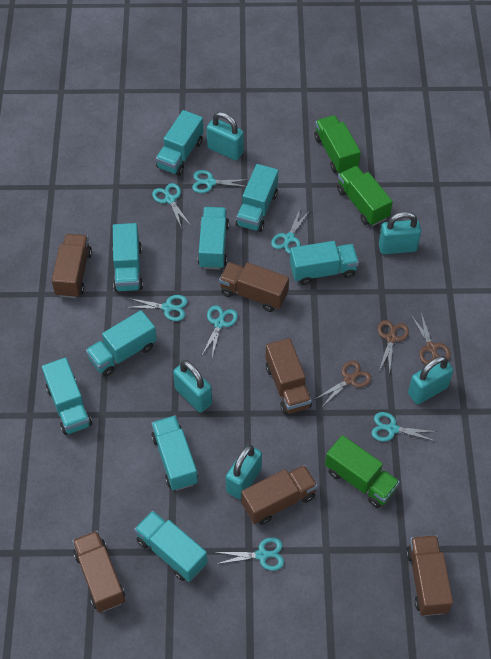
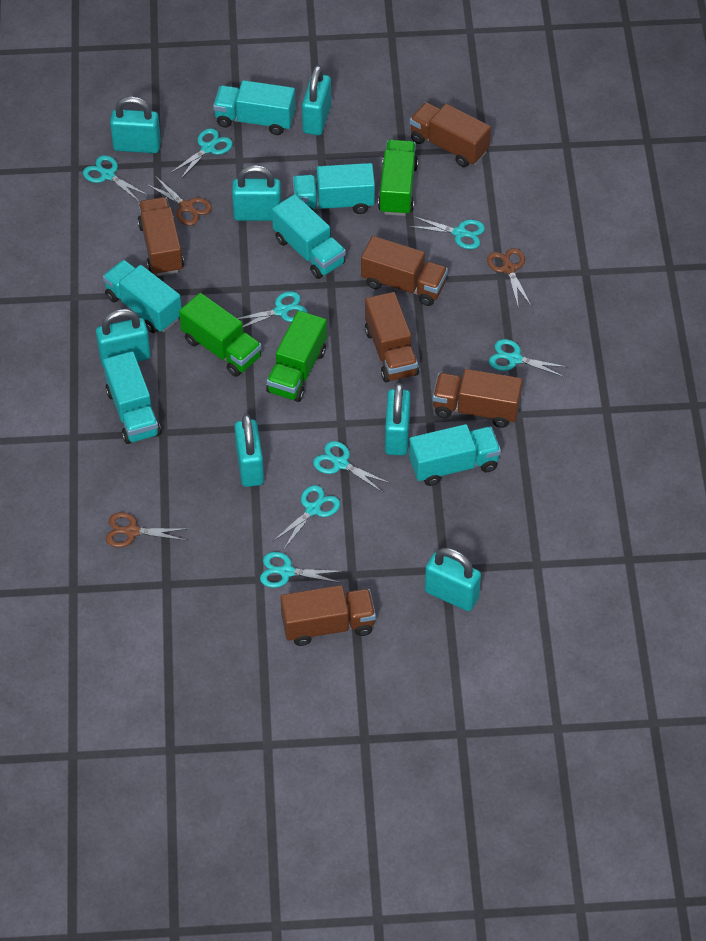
turquoise padlock: 5 -> 7
turquoise scissors: 7 -> 8
turquoise truck: 9 -> 6

